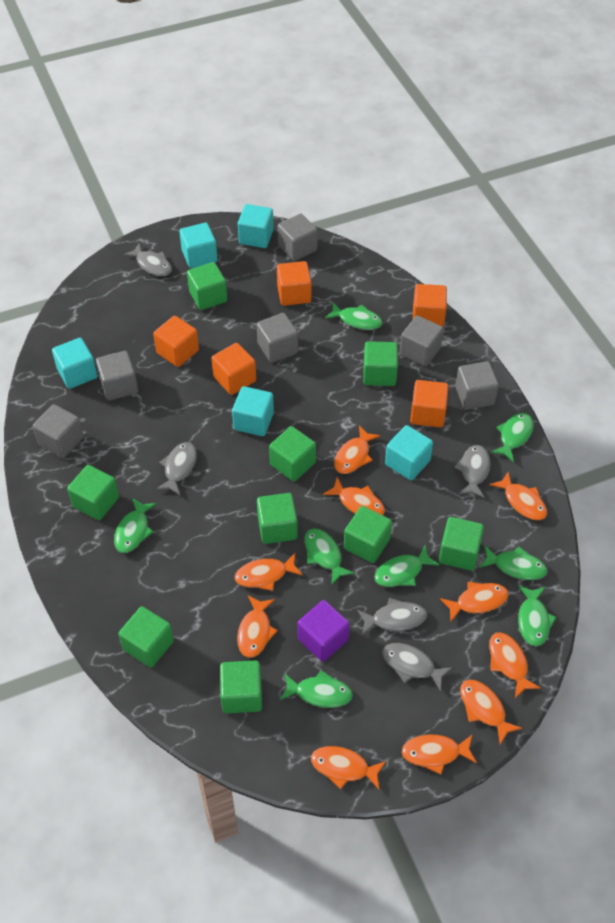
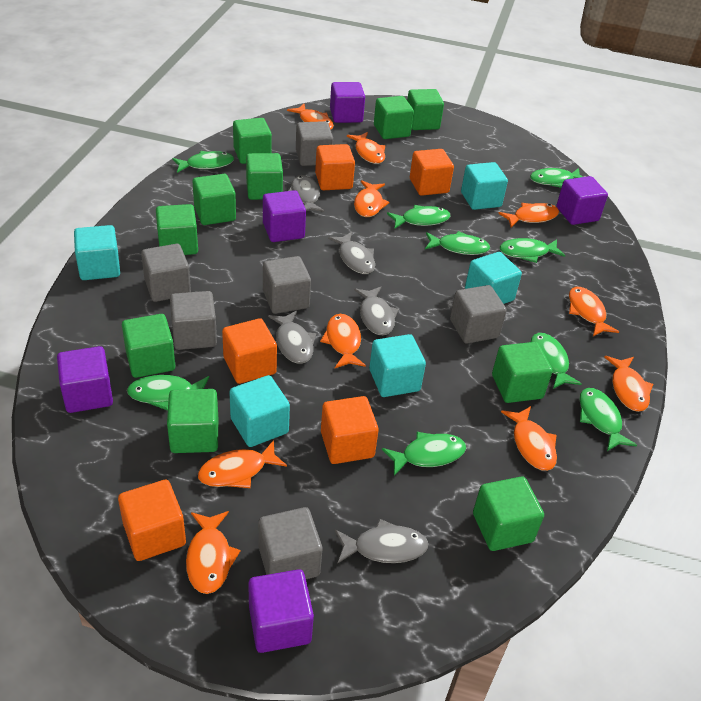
green cube: 9 -> 10
green fish: 8 -> 9
purple cube: 1 -> 5

